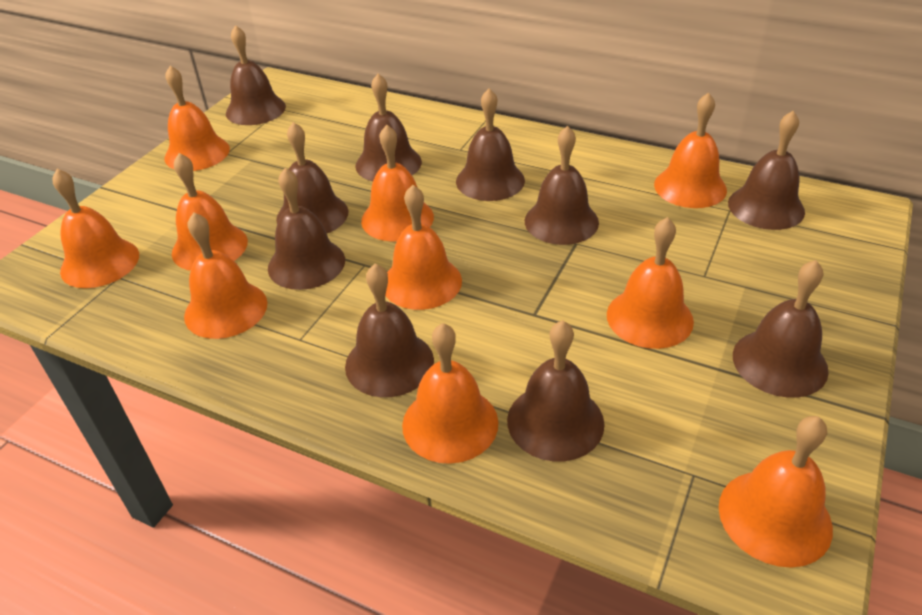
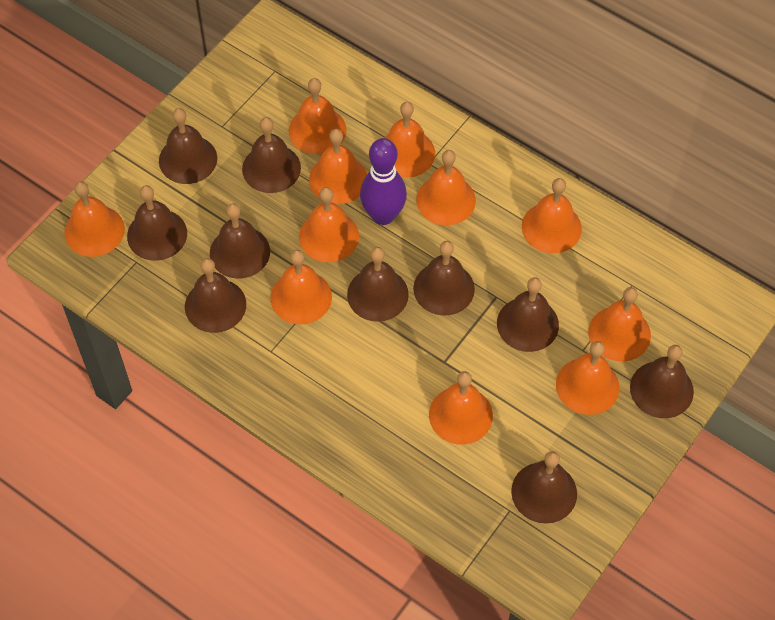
orange bell: 10 -> 11
purple bowling pin: 0 -> 1

